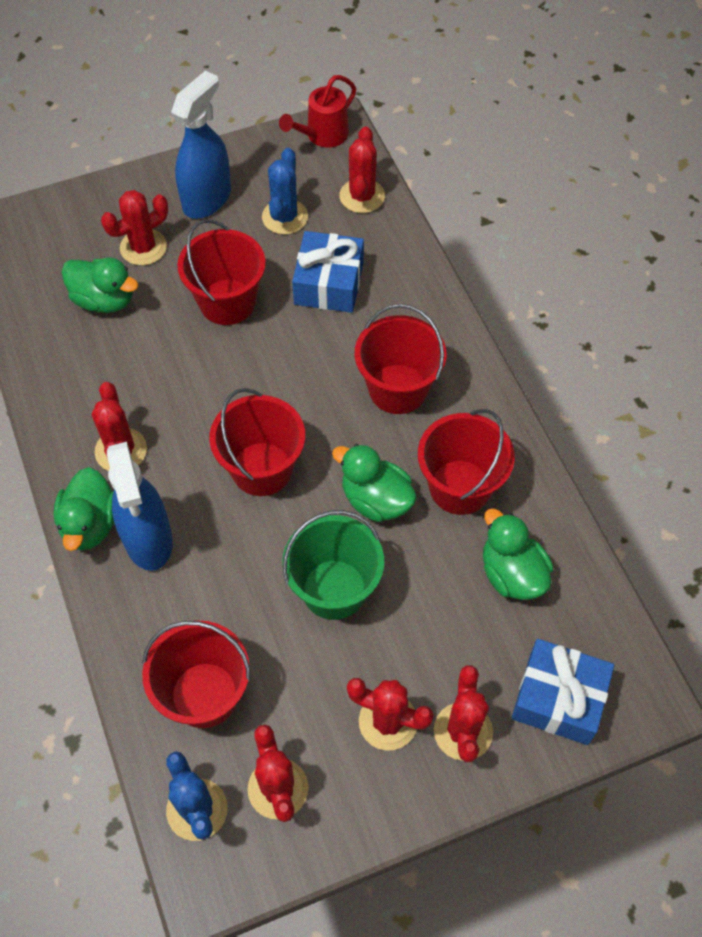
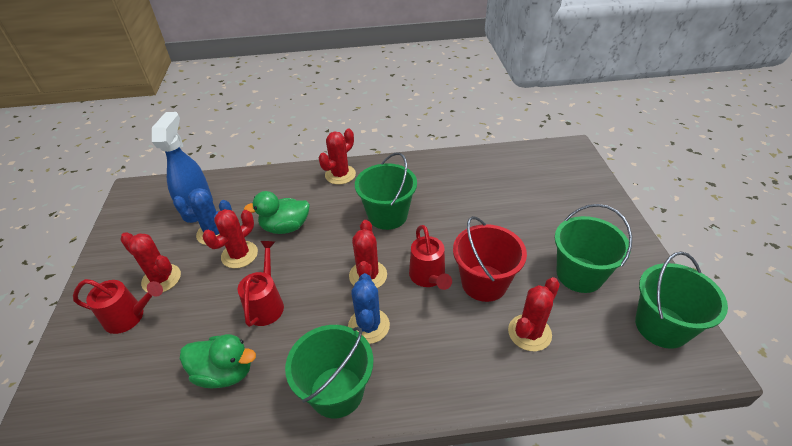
blue gift: 2 -> 0
blue spray bottle: 2 -> 1
green bucket: 1 -> 4
green duck: 4 -> 2
red bucket: 5 -> 1
red cactus: 6 -> 5
red watering can: 1 -> 3

